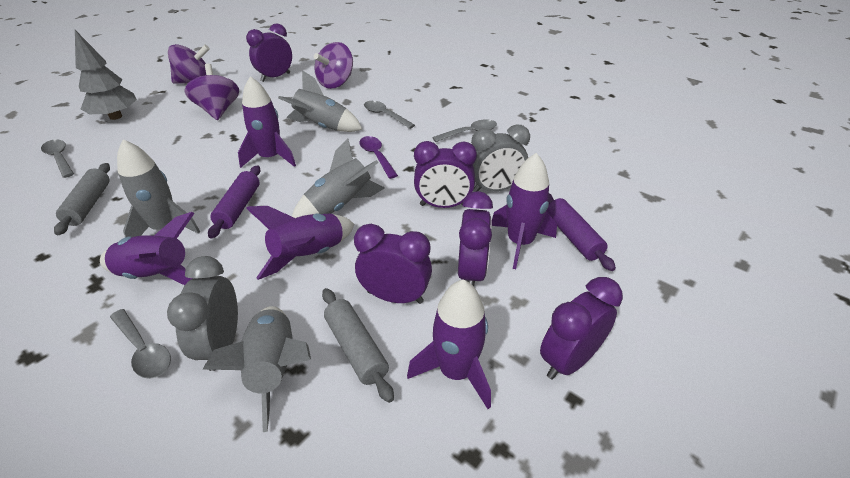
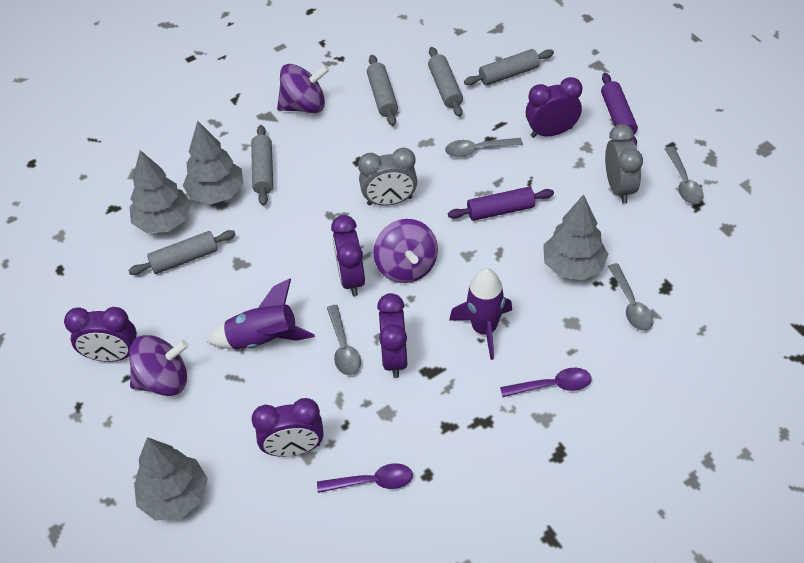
grey rocket: 4 -> 0
grey rolling pin: 2 -> 5
grey tree: 1 -> 4
purple rocket: 5 -> 2
purple spoon: 1 -> 2

